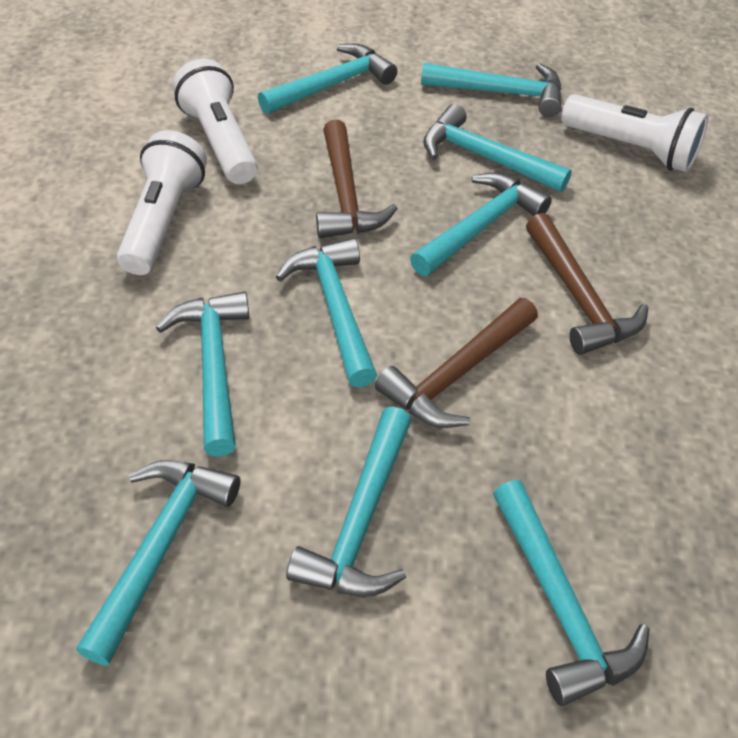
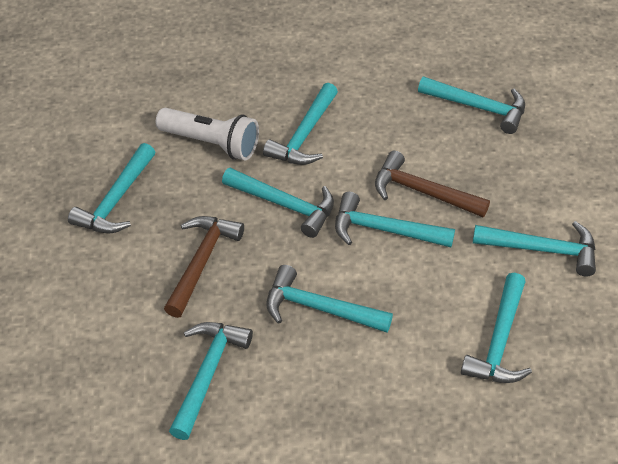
brown hammer: 3 -> 2
white flashlight: 3 -> 1

